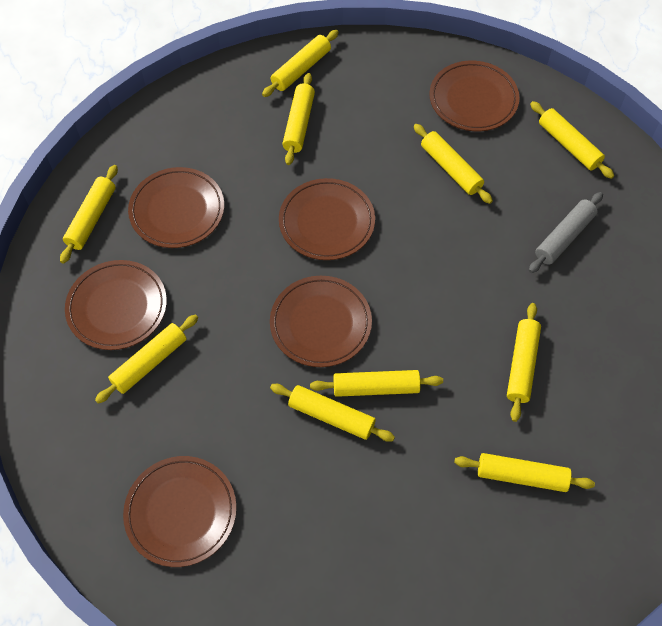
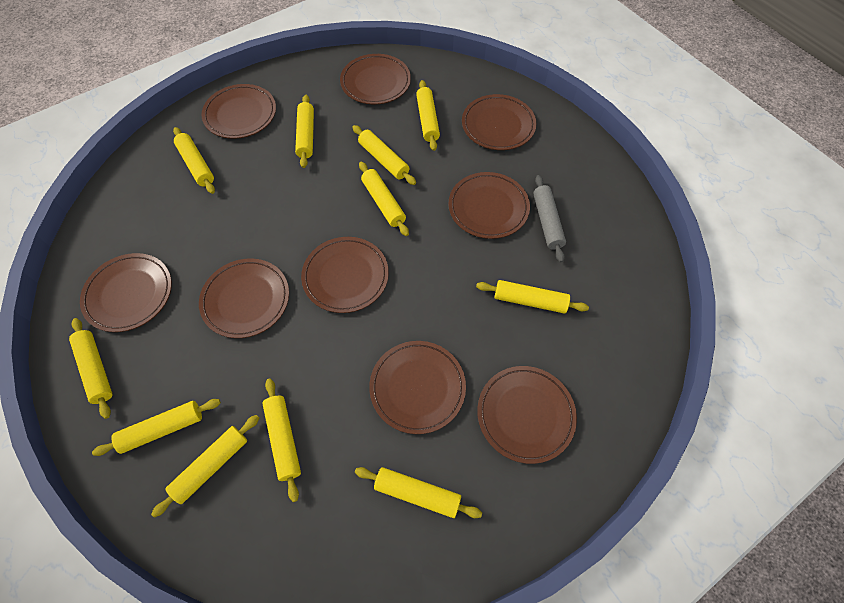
brown plate: 6 -> 9
yellow rolling pin: 10 -> 11

